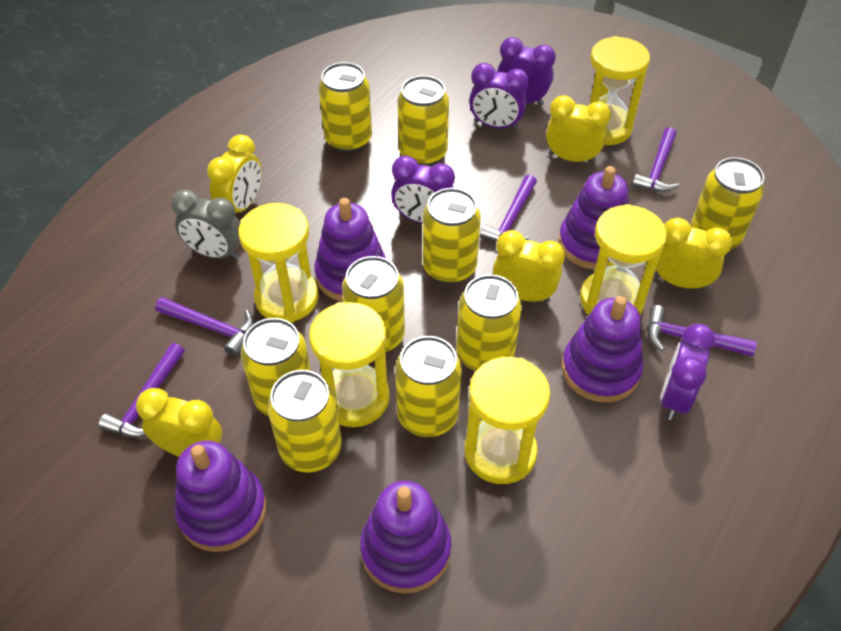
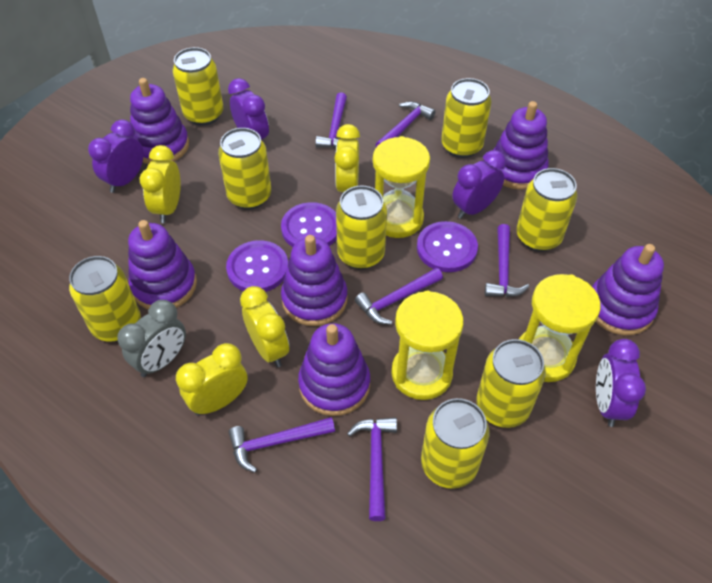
purple button: 0 -> 3
purple hammer: 5 -> 6
purple stacking toy: 5 -> 6
yellow can: 9 -> 8
yellow clock: 5 -> 4
yellow hourglass: 5 -> 3

